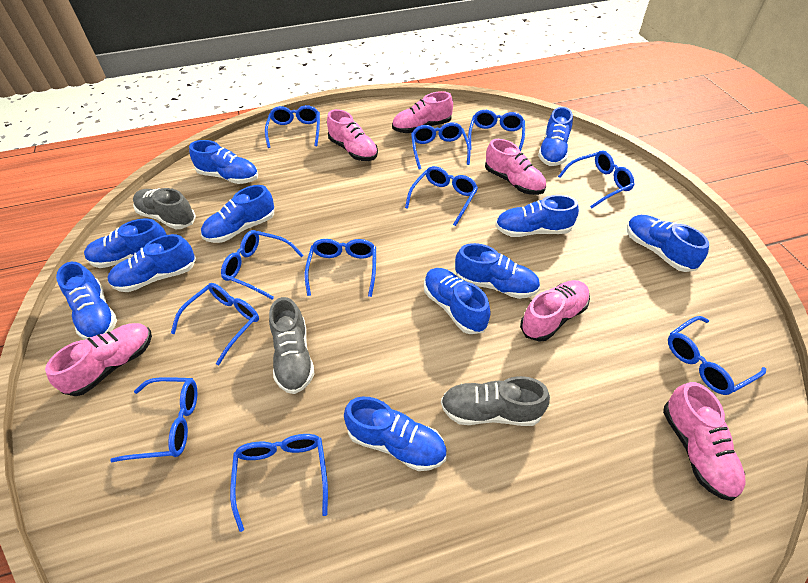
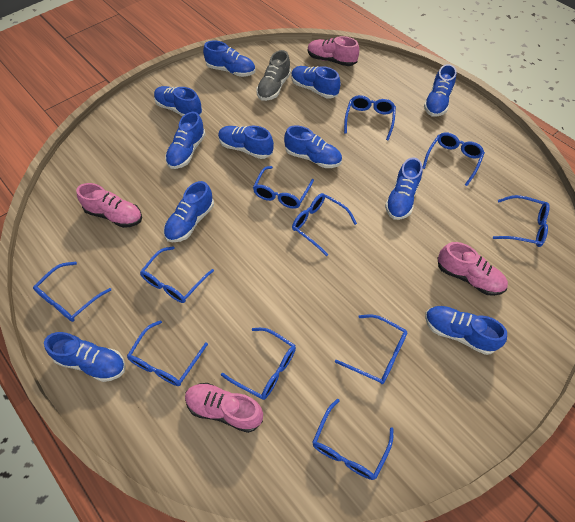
grey shoe: 3 -> 1
pink shoe: 6 -> 4

